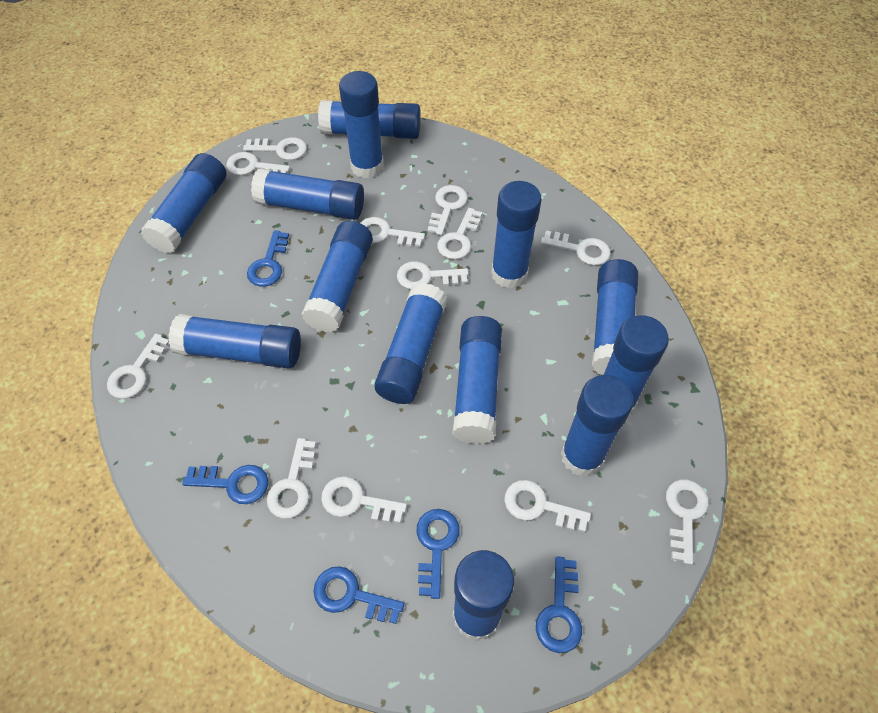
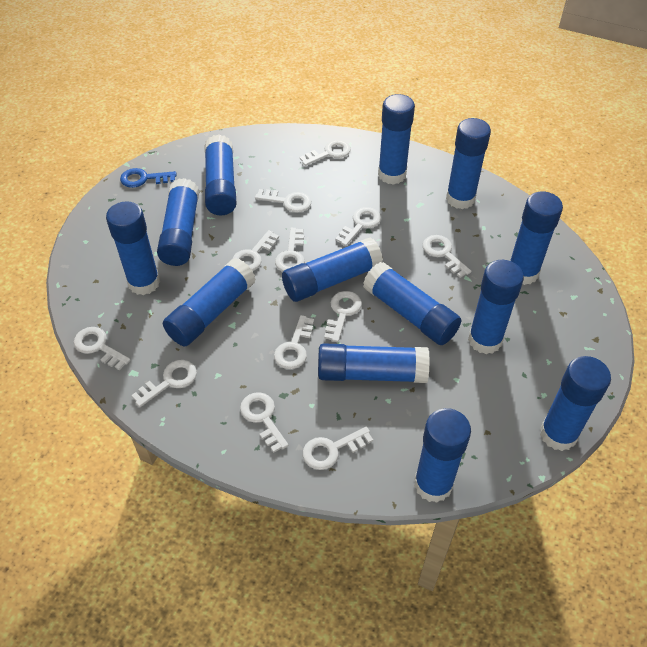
blue key: 5 -> 1

